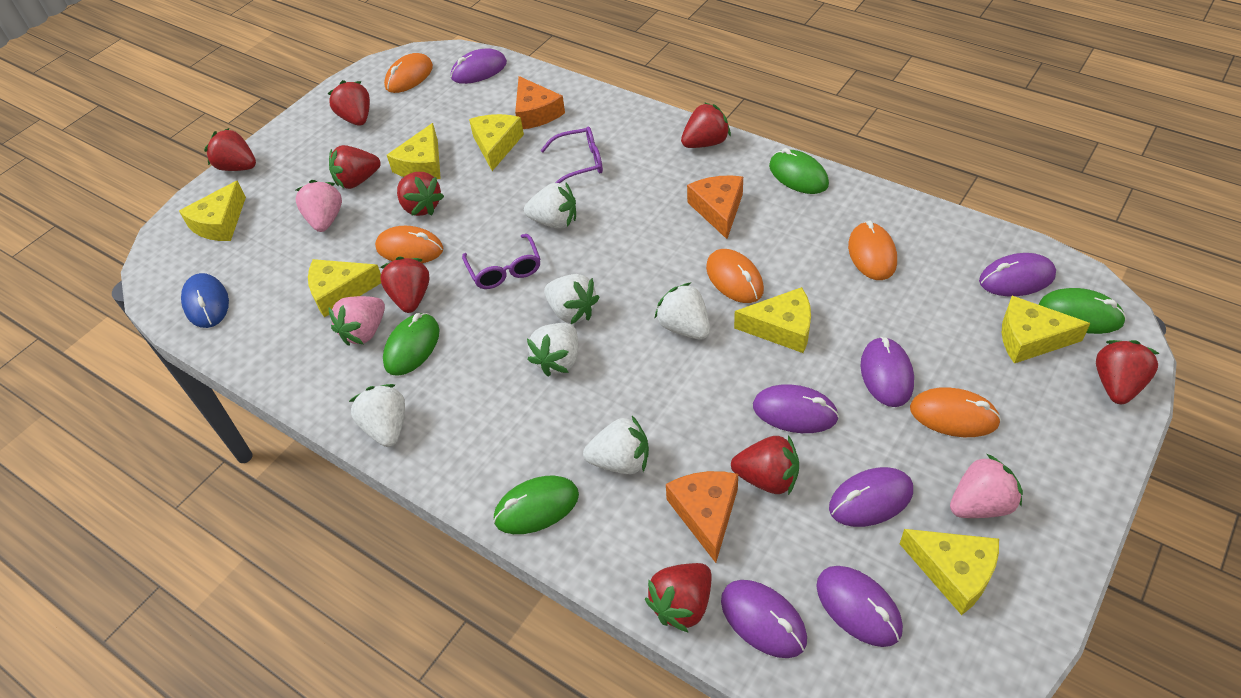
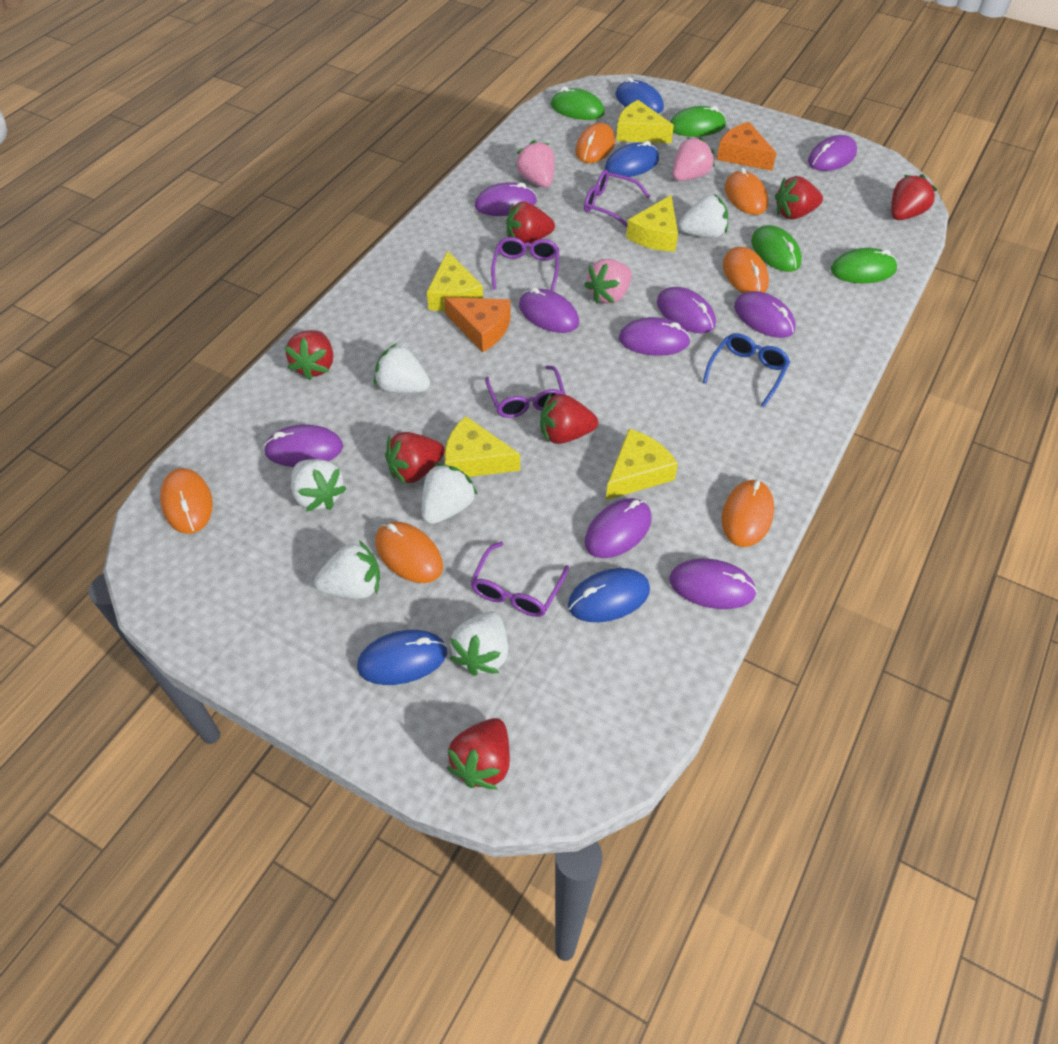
blue glasses: 0 -> 1
blue mouse: 1 -> 4
orange cheese: 3 -> 2
orange mouse: 5 -> 6
purple glasses: 2 -> 4
purple mouse: 7 -> 9
red strawberry: 9 -> 7
yellow cheese: 7 -> 5

